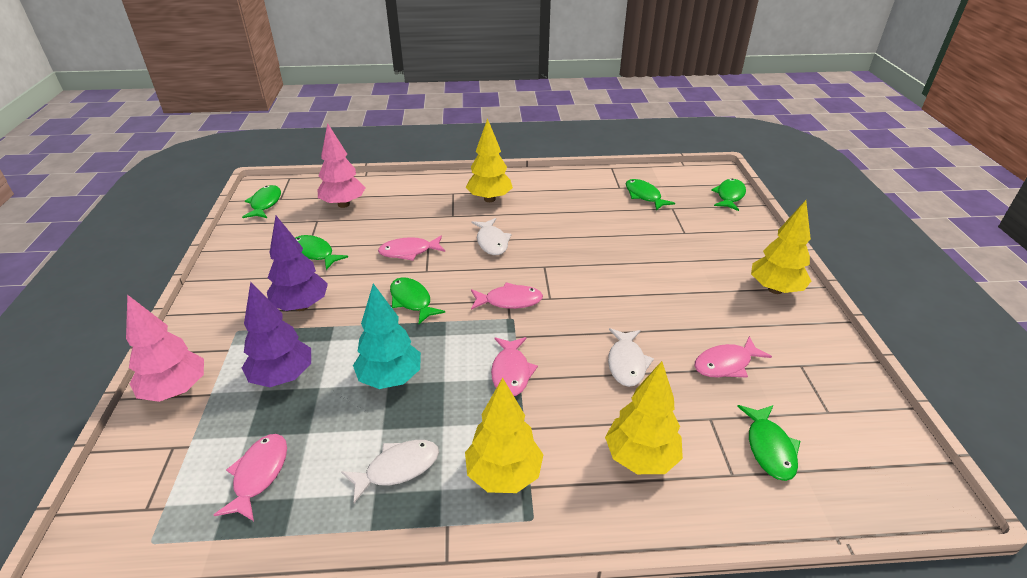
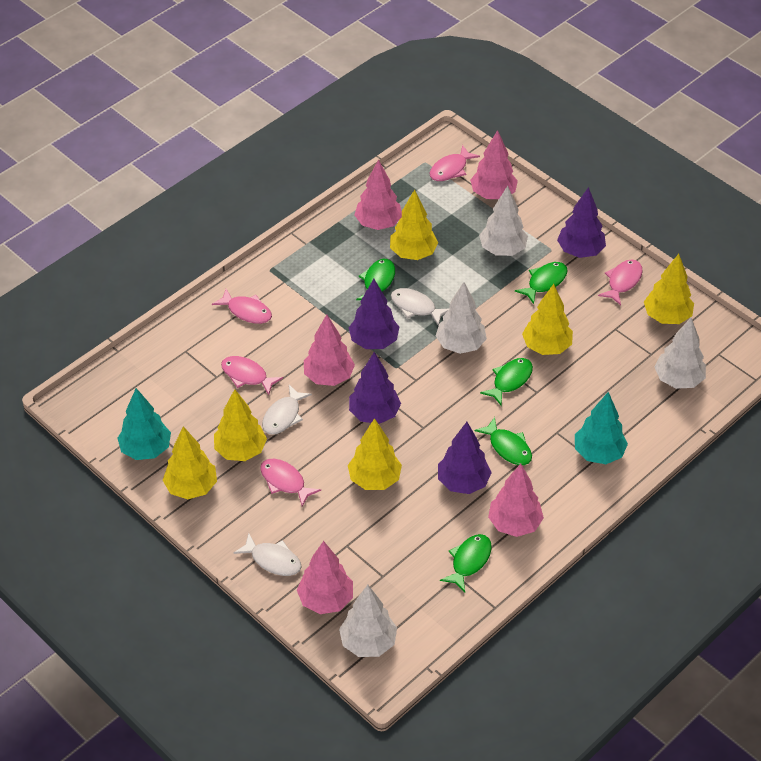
green fish: 6 -> 5
pink tree: 2 -> 5
purple tree: 2 -> 4
turquoise tree: 1 -> 2
white tree: 0 -> 4
yellow tree: 4 -> 6

